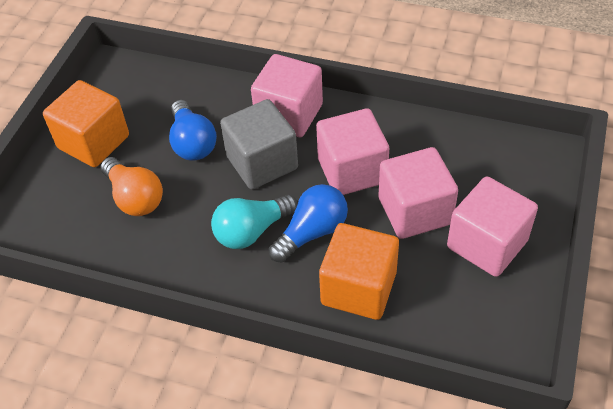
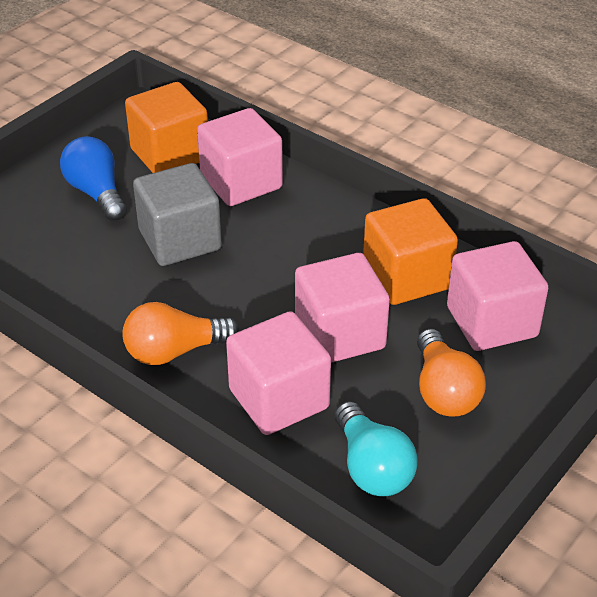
blue light bulb: 2 -> 1
orange light bulb: 1 -> 2

